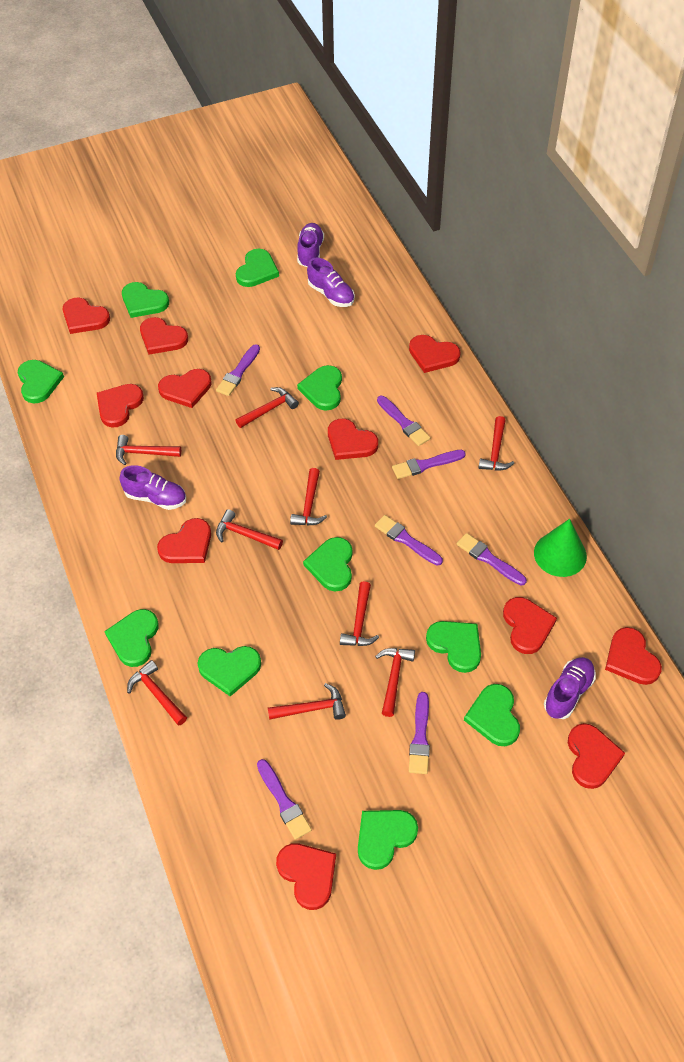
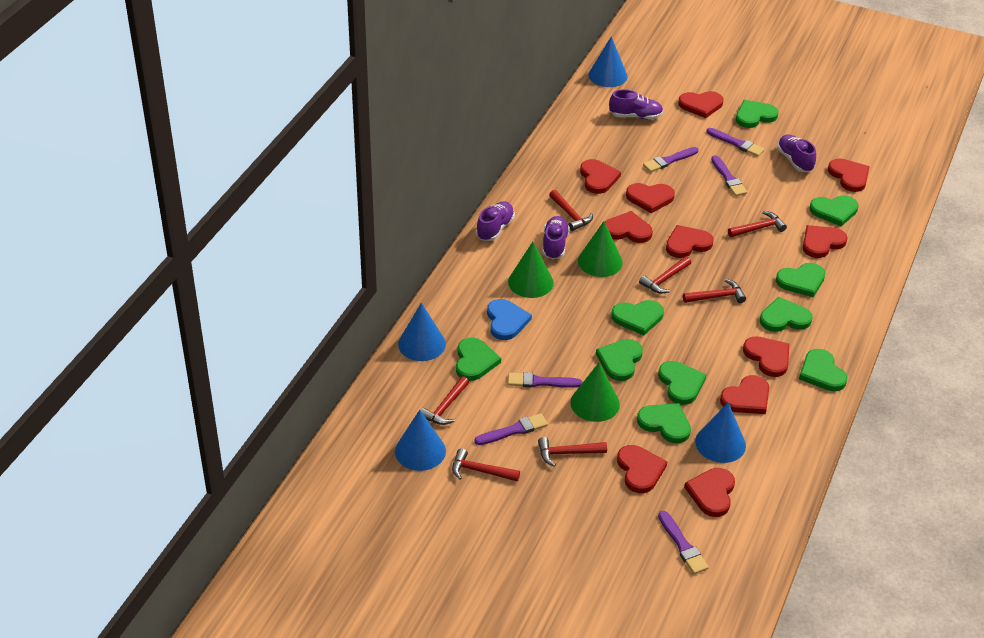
blue cone: 0 -> 4
blue heart: 0 -> 1
green cone: 1 -> 3
purple brush: 7 -> 6
red hammer: 9 -> 7

